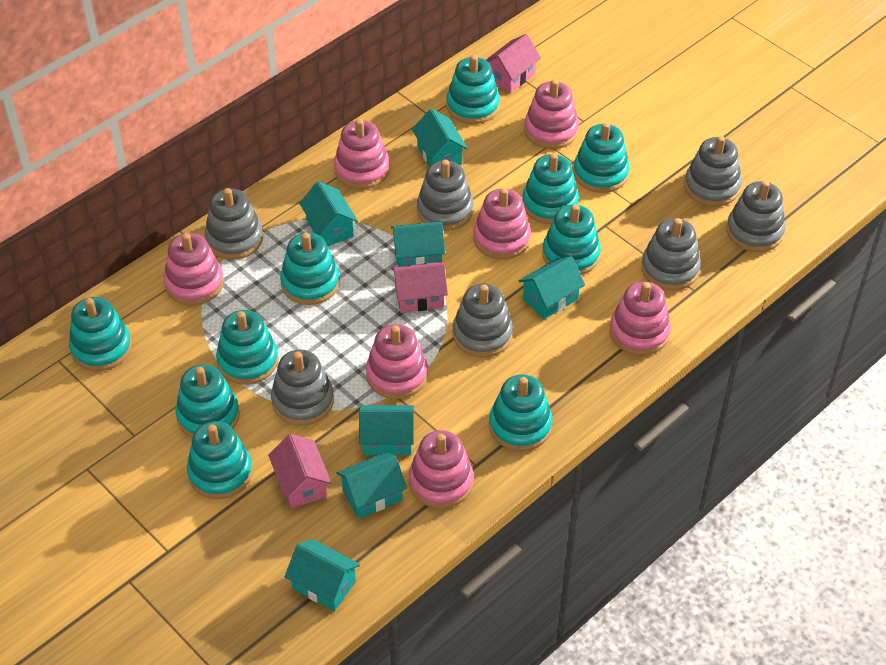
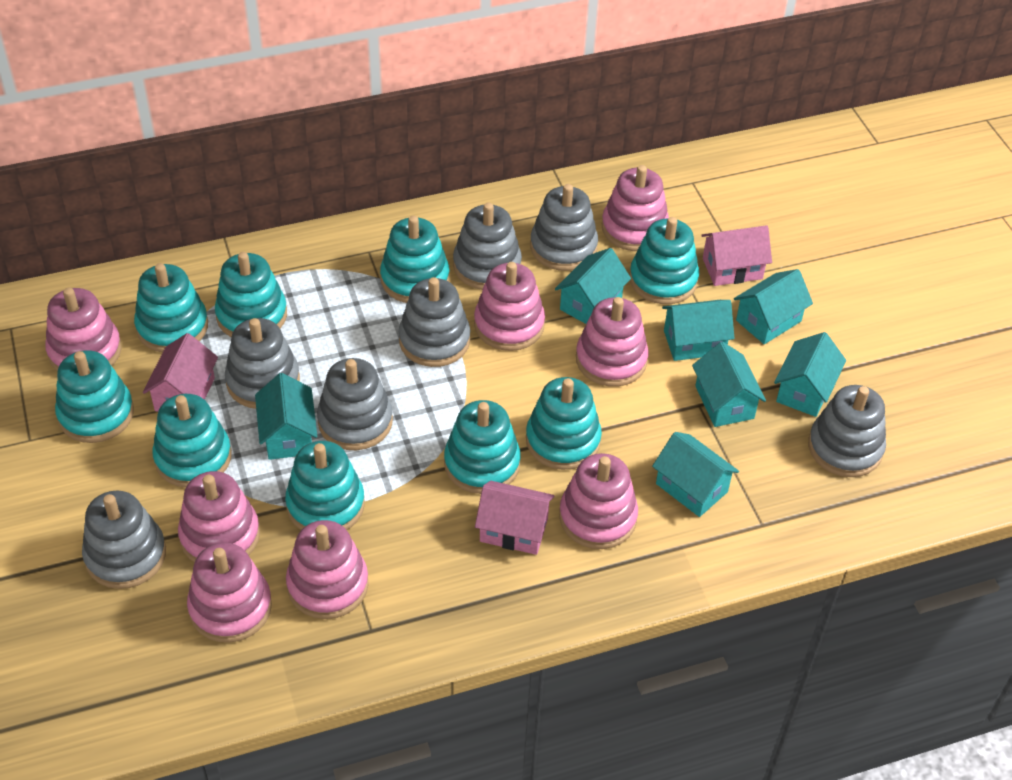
pink stacking toy: 7 -> 8
turquoise stacking toy: 10 -> 9

